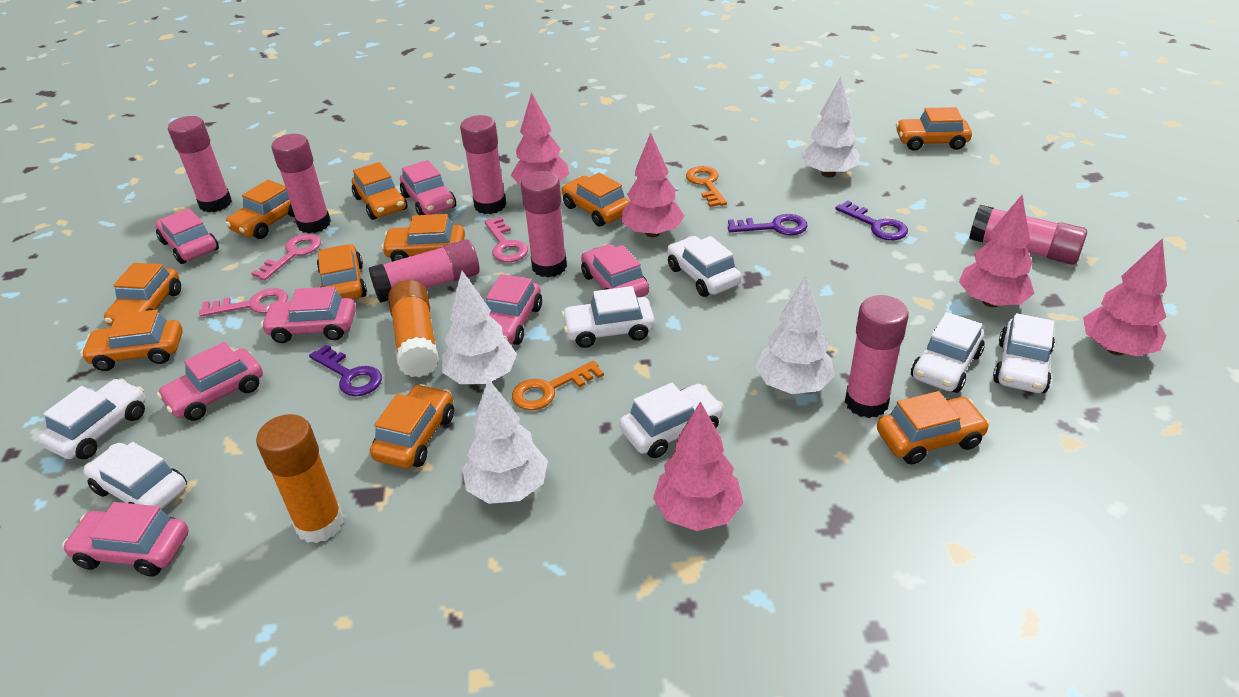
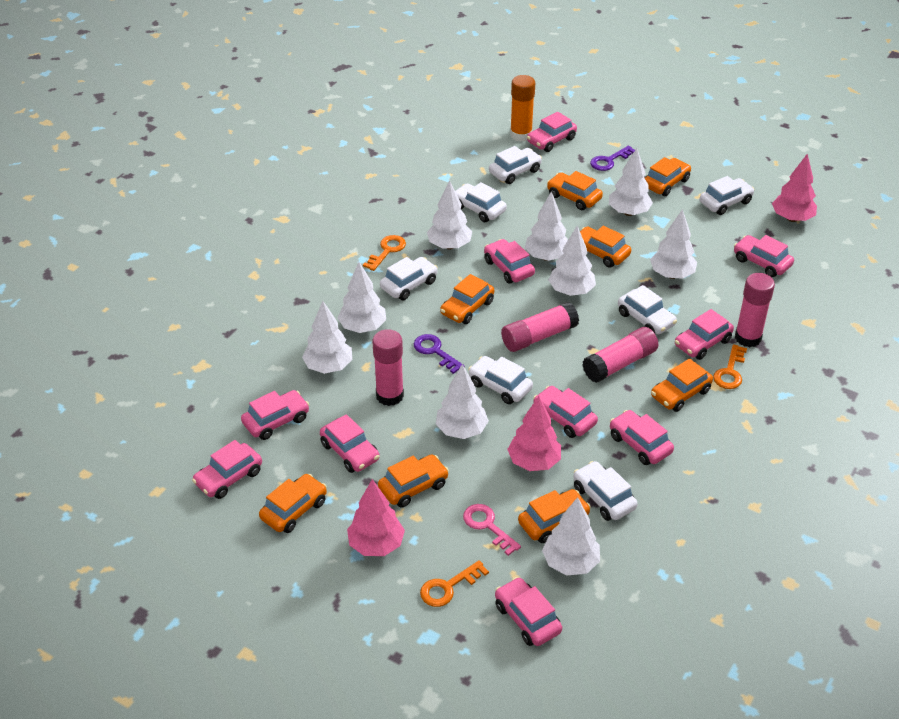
orange car: 10 -> 8
orange glue stick: 2 -> 1
orange key: 2 -> 3
pink car: 7 -> 10
pink glue stick: 7 -> 4
pink key: 3 -> 1
pink tree: 5 -> 3
purple key: 3 -> 2
white tree: 4 -> 9

